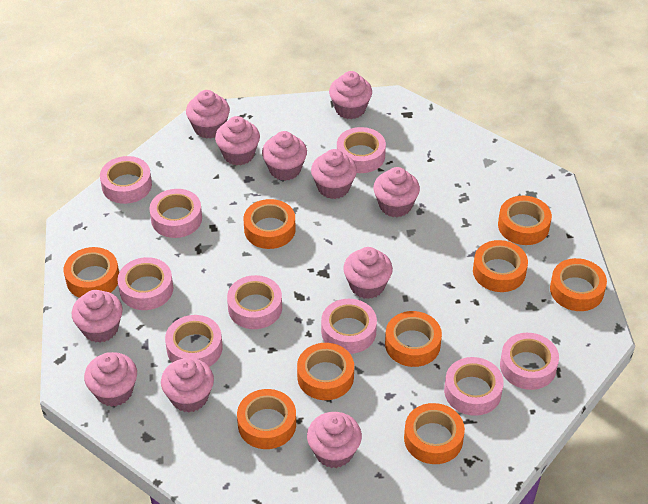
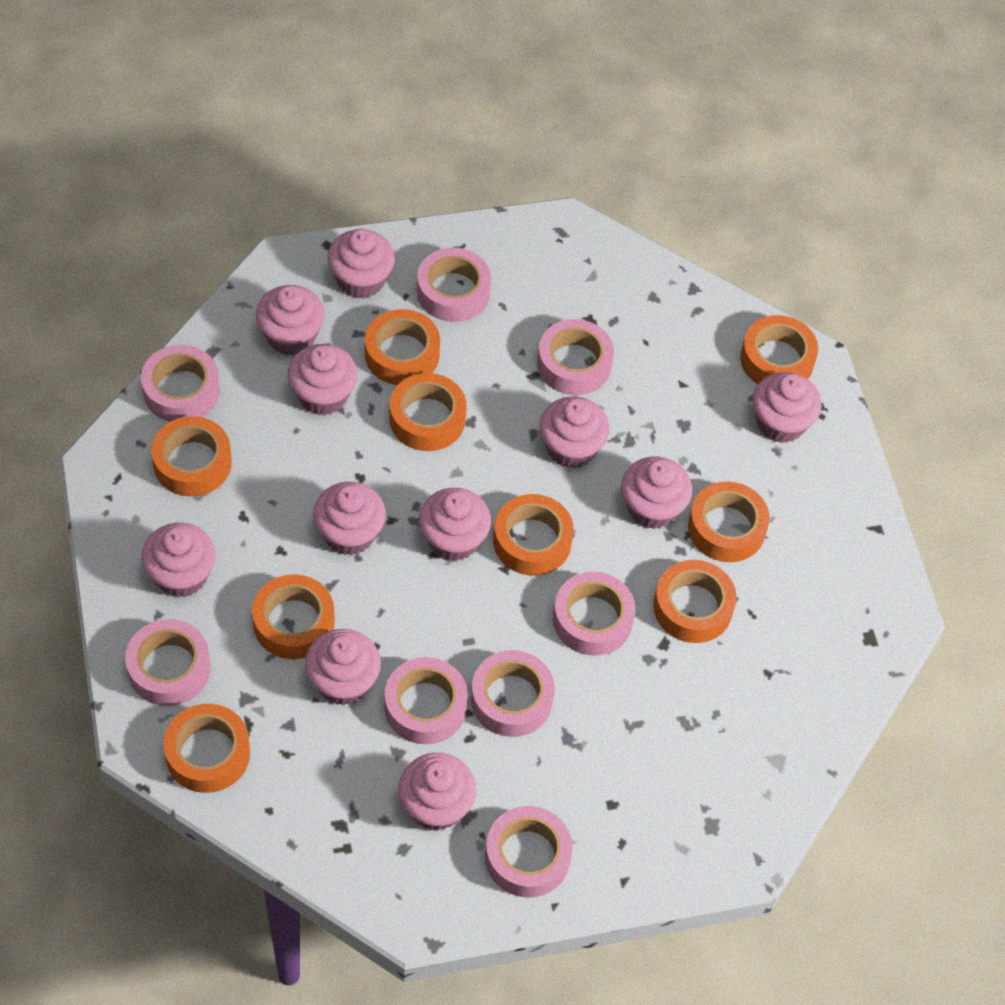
pink tape: 9 -> 8

